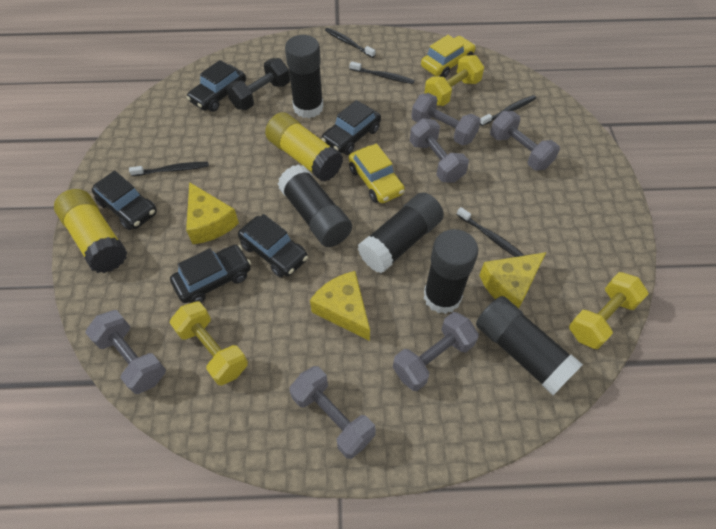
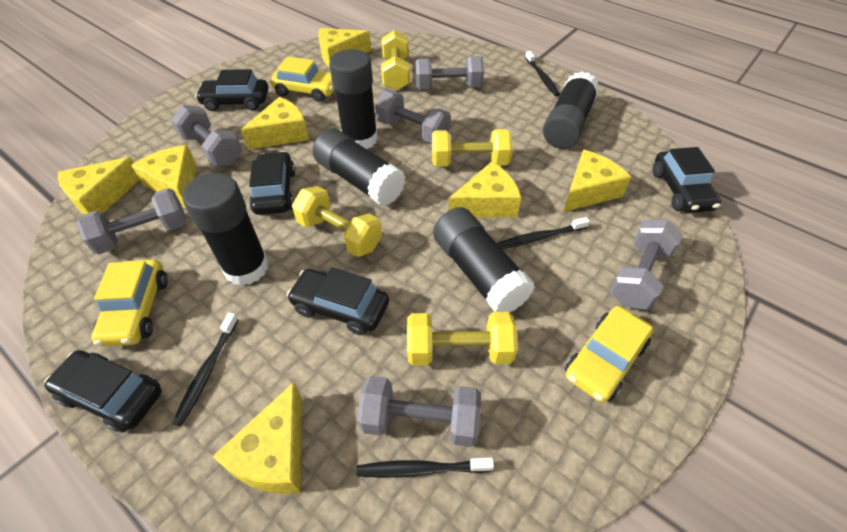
black dumbbell: 1 -> 0
black toothbrush: 5 -> 4
yellow car: 2 -> 3
yellow cheese: 3 -> 7
yellow dumbbell: 3 -> 4
yellow glue stick: 2 -> 0

